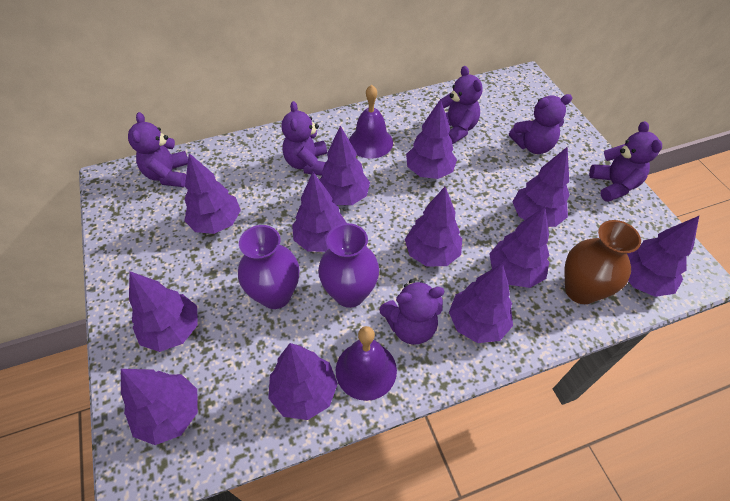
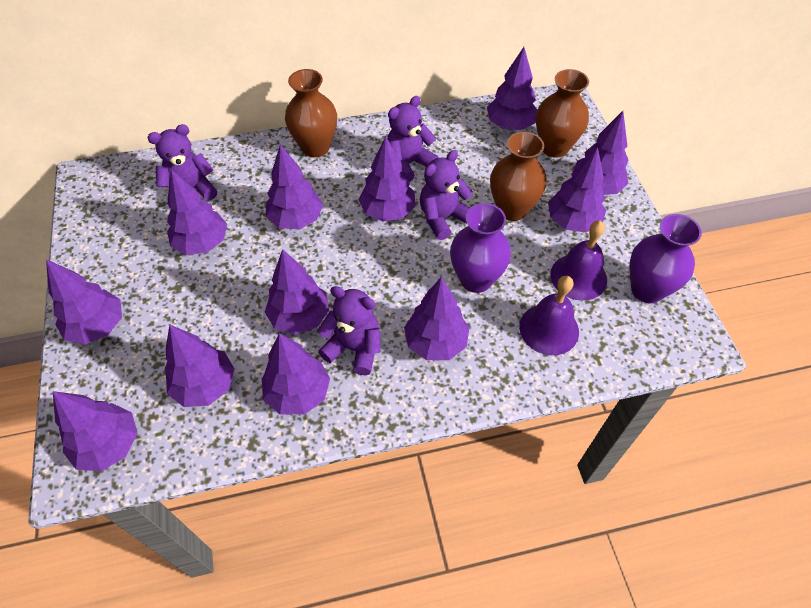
brown vase: 1 -> 3
purple teddy bear: 6 -> 4

